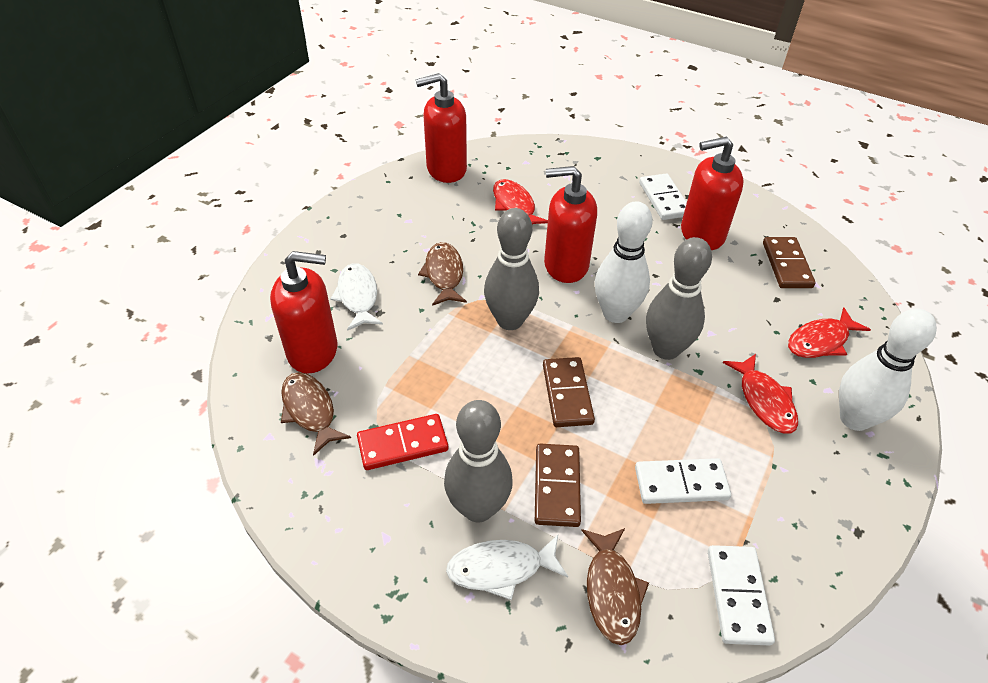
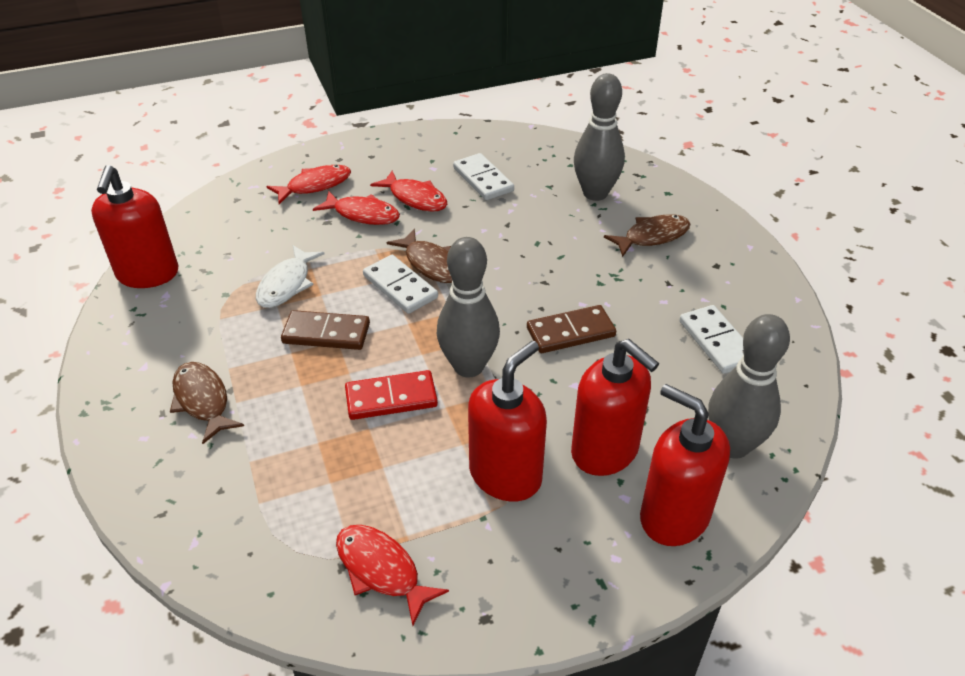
brown domino: 3 -> 2
red fish: 3 -> 4
white bowling pin: 2 -> 0
white fish: 2 -> 1

